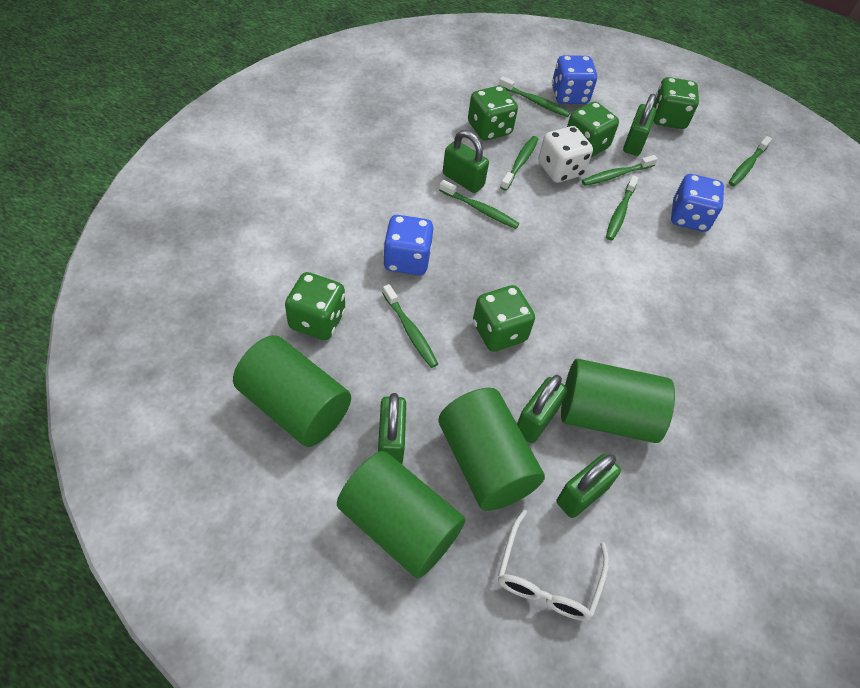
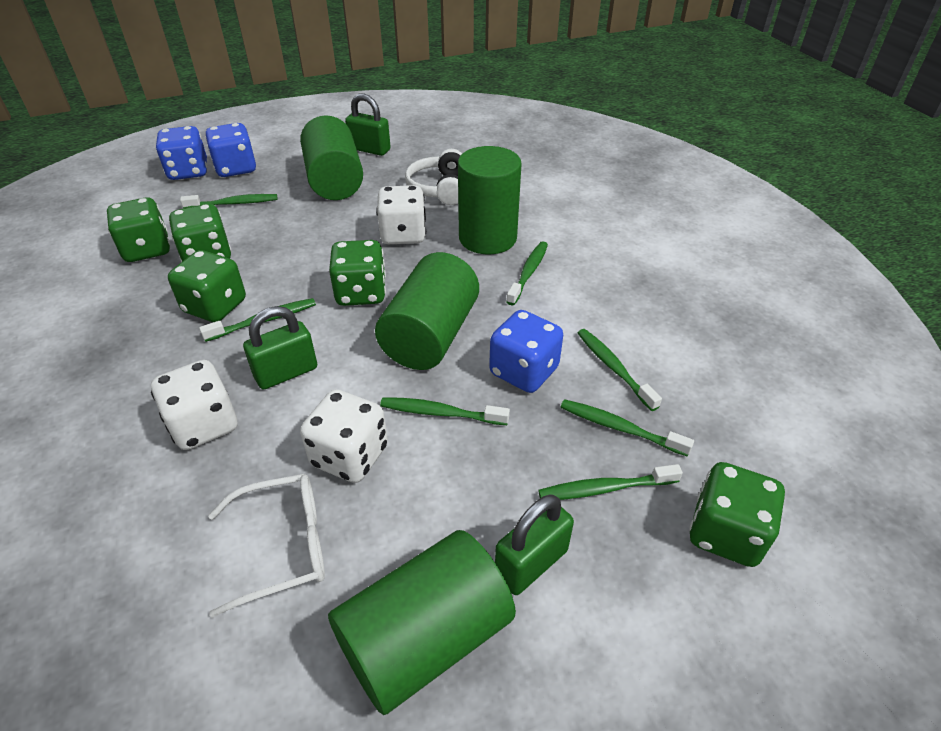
green padlock: 5 -> 3
white dice: 1 -> 3
white headphones: 0 -> 1

